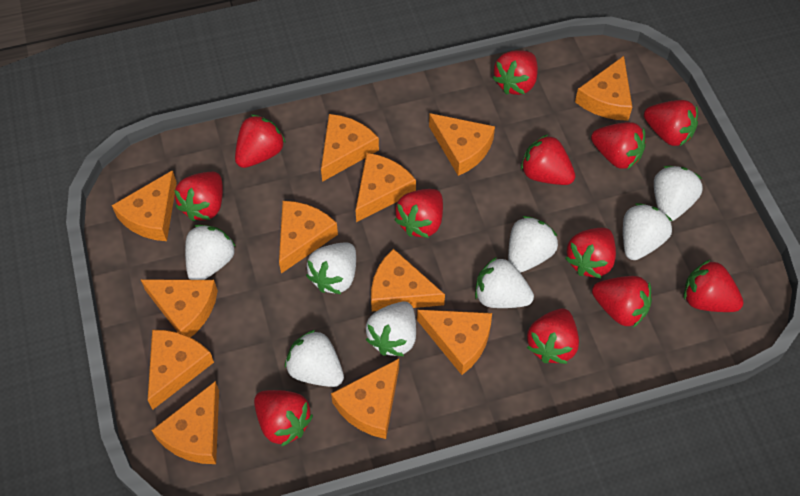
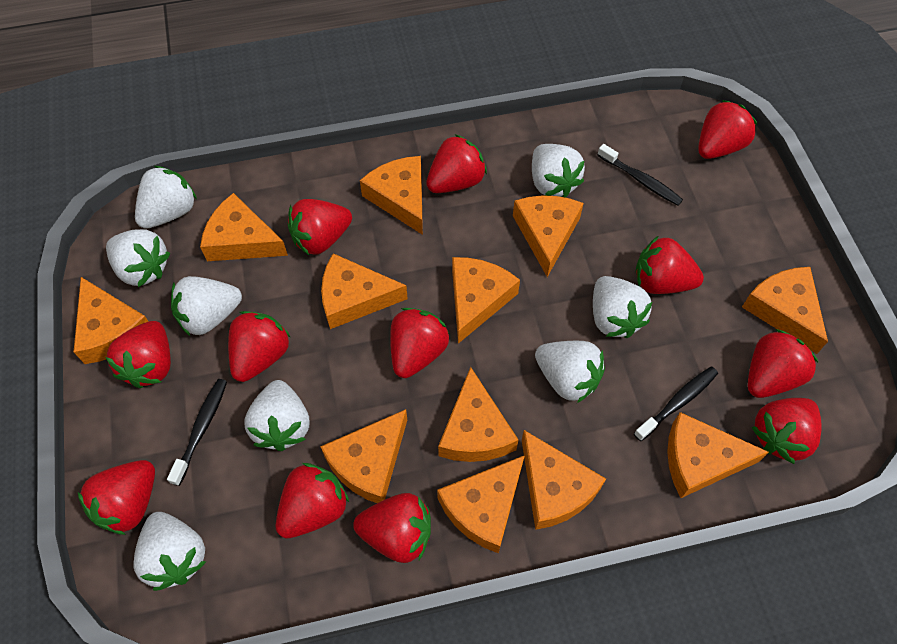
black toothbrush: 0 -> 3

